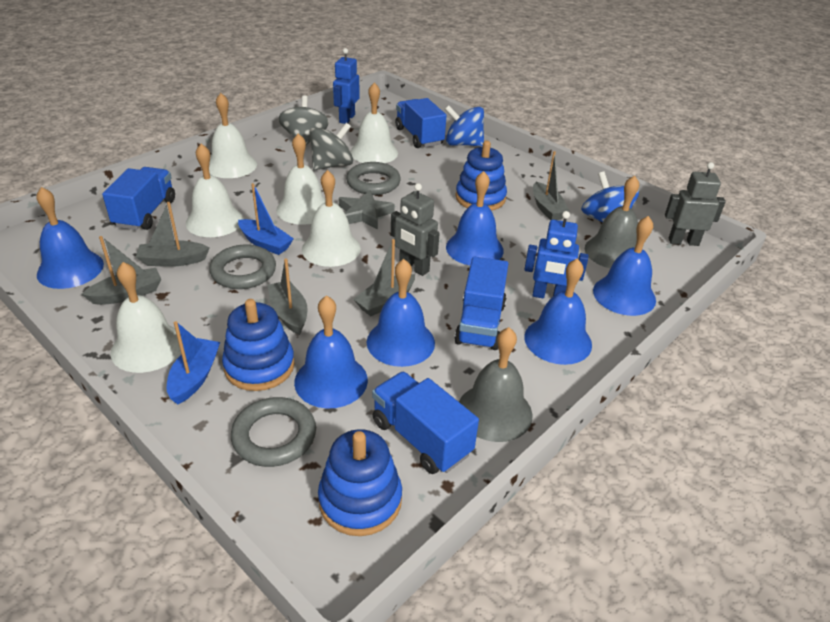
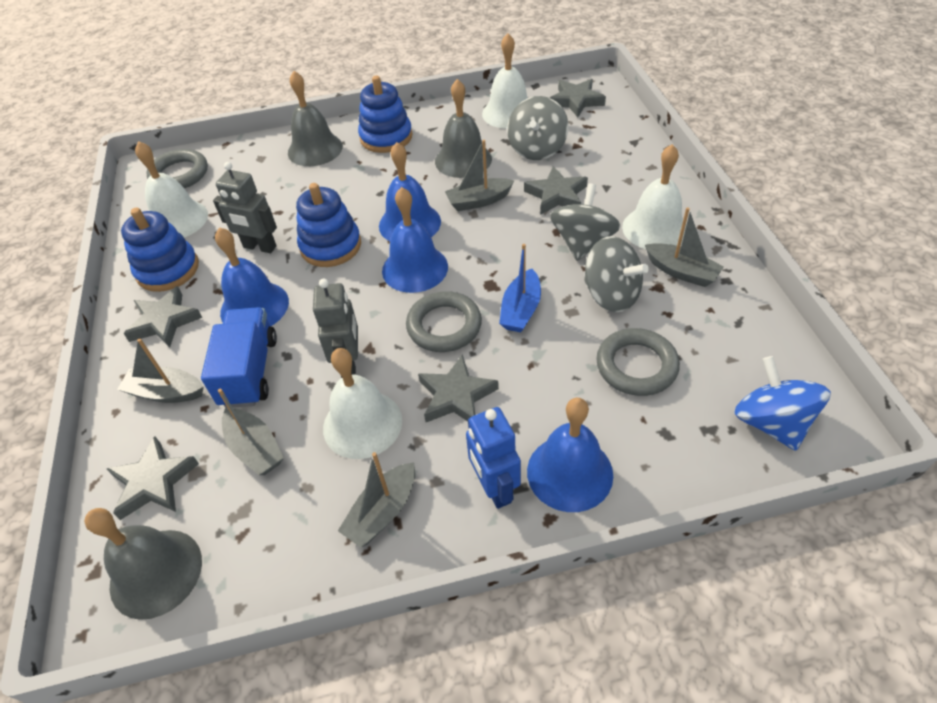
blue bell: 6 -> 4
blue boat: 2 -> 1
blue robot: 2 -> 1
blue spinning top: 2 -> 1
blue truck: 4 -> 1
grey bell: 2 -> 3
grey spinning top: 2 -> 3
grey star: 1 -> 5
white bell: 6 -> 4

